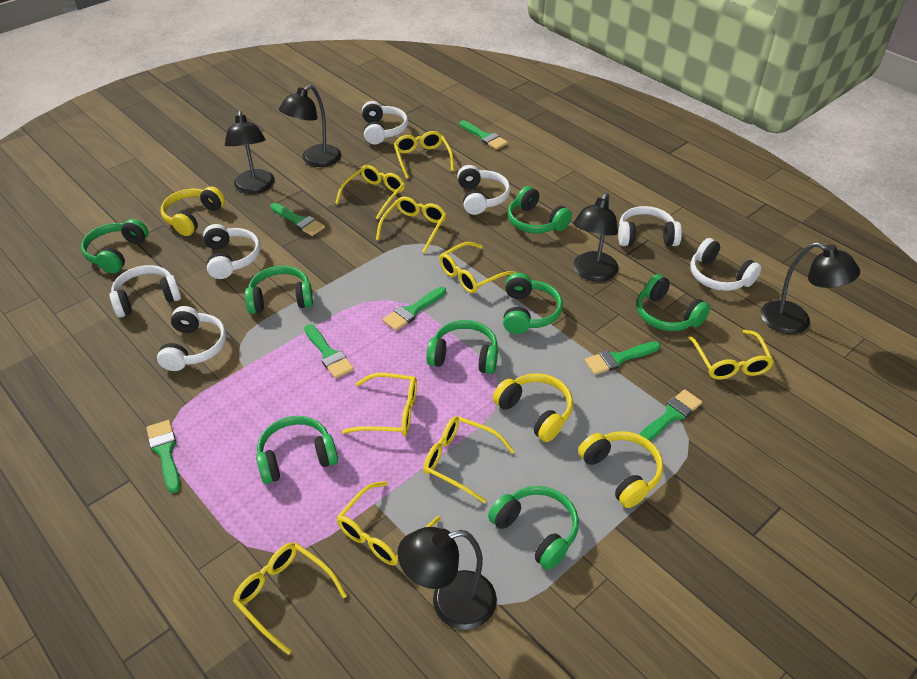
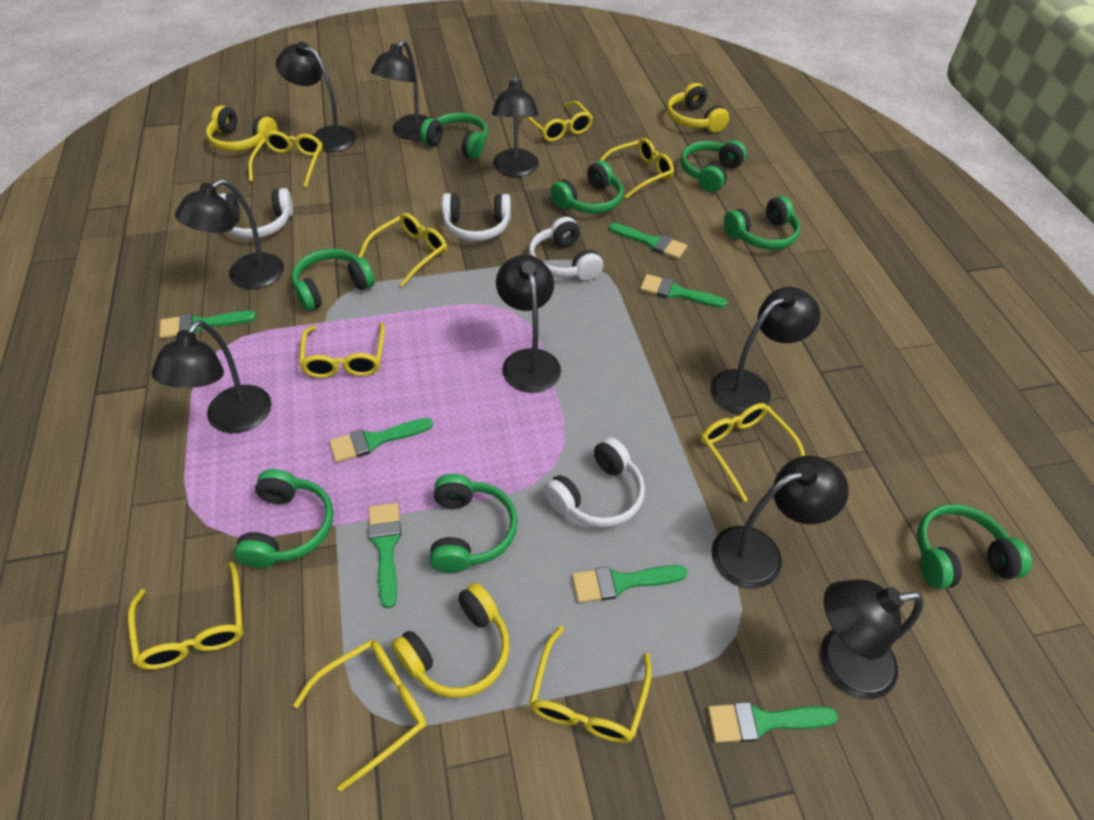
black lamp: 5 -> 9
white headphones: 7 -> 4

